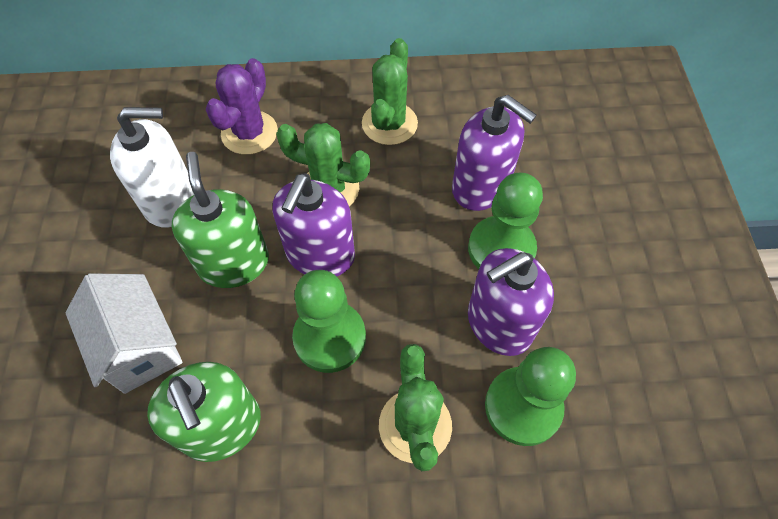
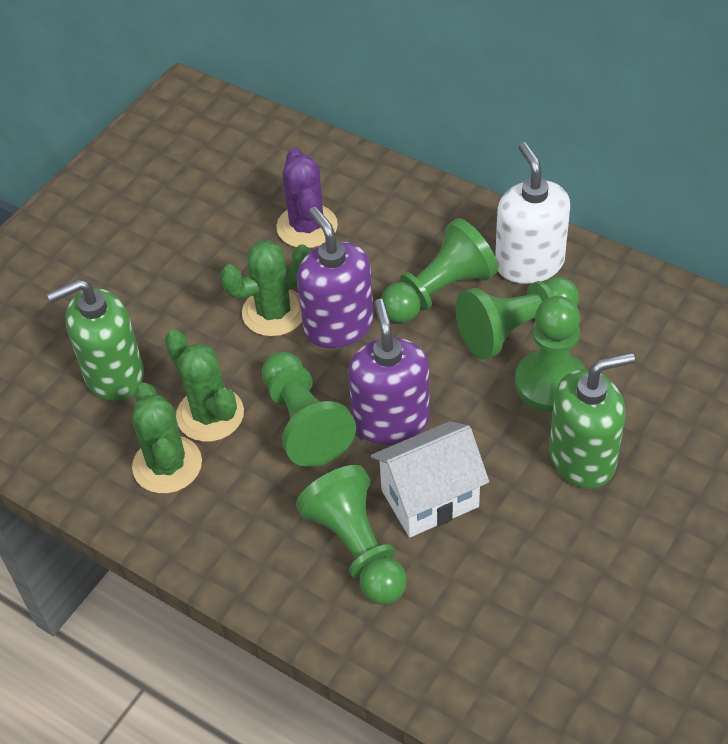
green pawn: 3 -> 5
purple soap dispenser: 3 -> 2

